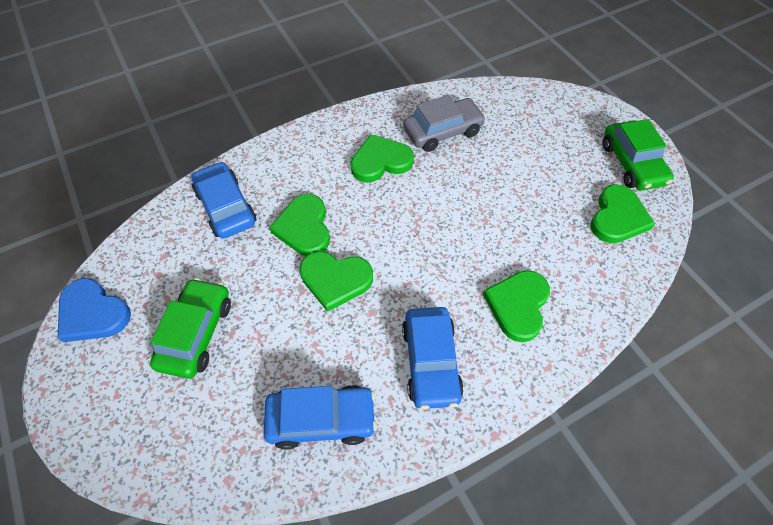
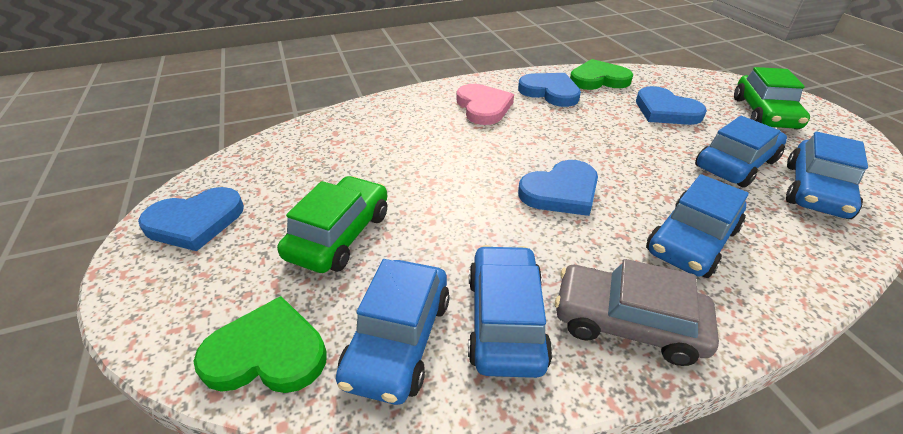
blue car: 3 -> 5
blue heart: 1 -> 4
green heart: 5 -> 2
pink heart: 0 -> 1

